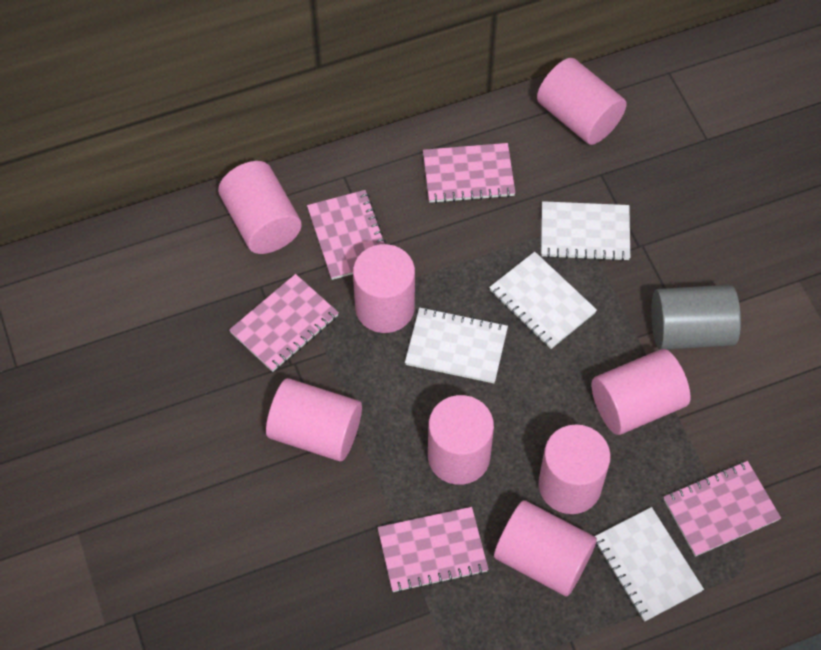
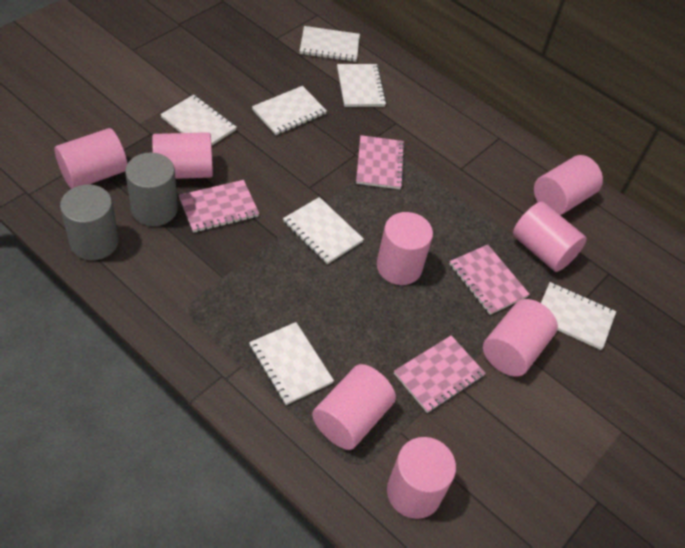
grey cylinder: 1 -> 2
pink notebook: 5 -> 4
white notebook: 4 -> 7

